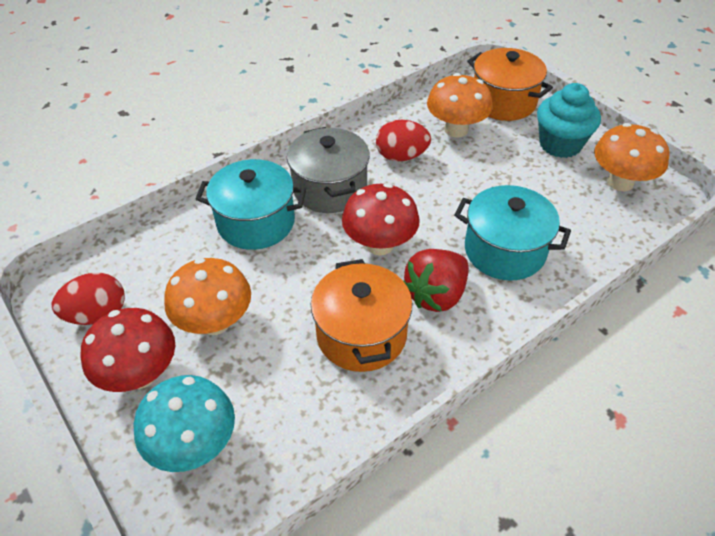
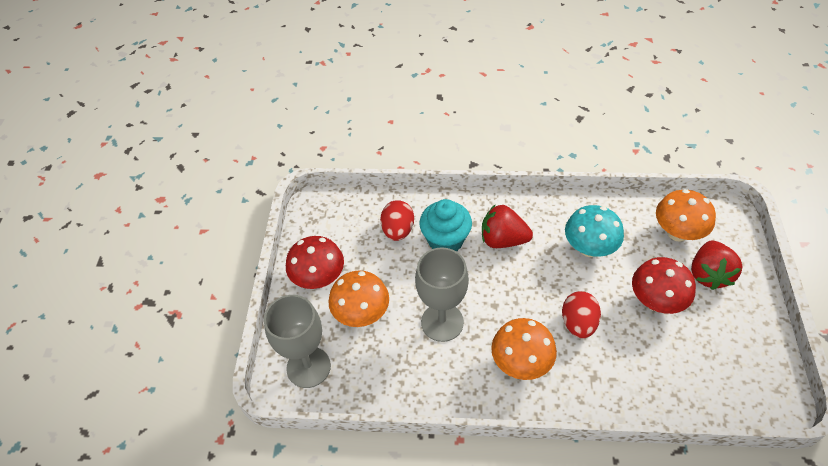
grey goblet: 0 -> 2
grey pot: 1 -> 0
orange pot: 2 -> 0
red strawberry: 1 -> 2
turquoise pot: 2 -> 0

